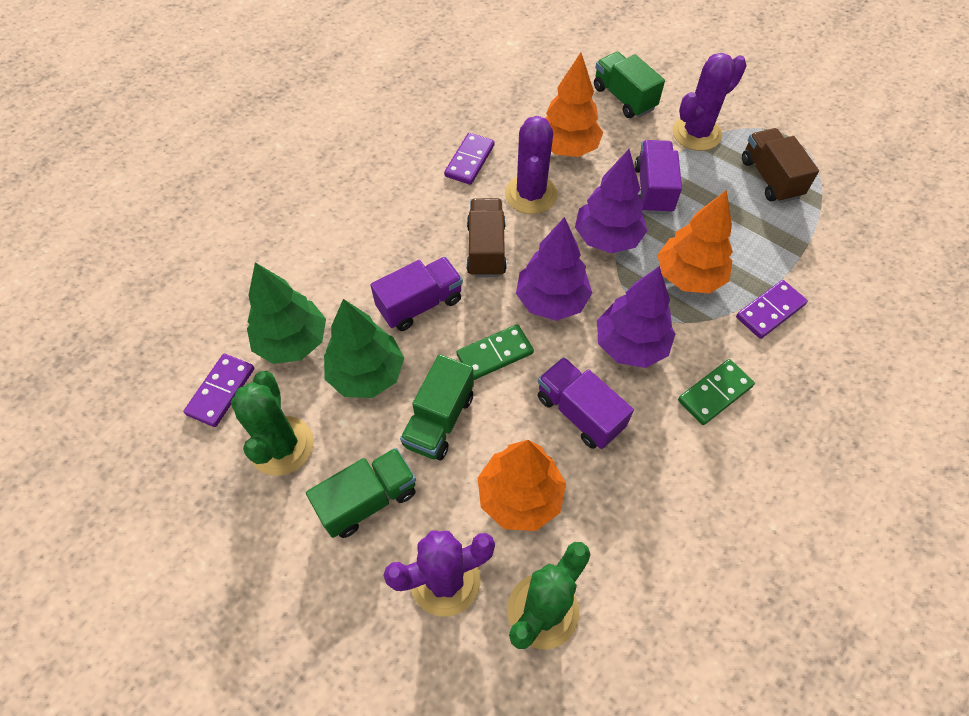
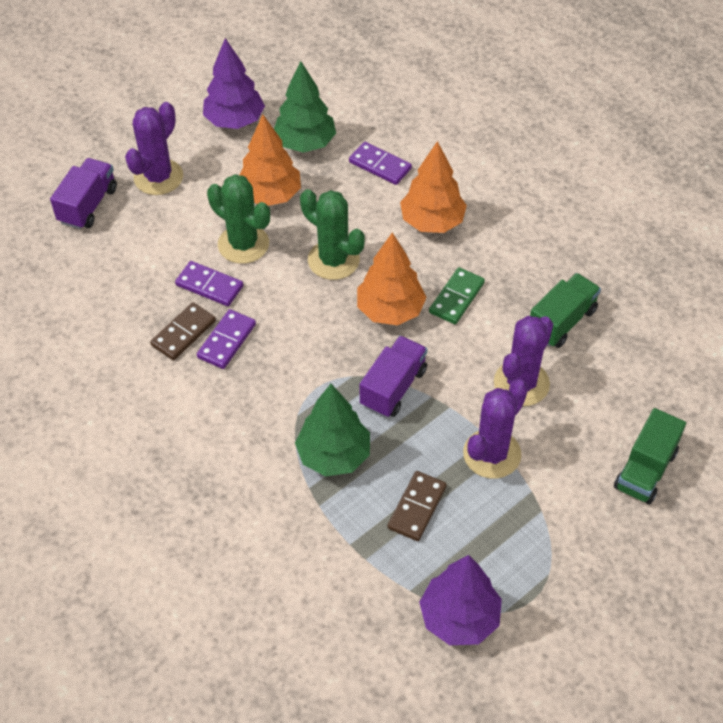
brown domino: 0 -> 2
brown truck: 2 -> 0
green domino: 2 -> 1
green truck: 3 -> 2
purple tree: 3 -> 2
purple truck: 3 -> 2

